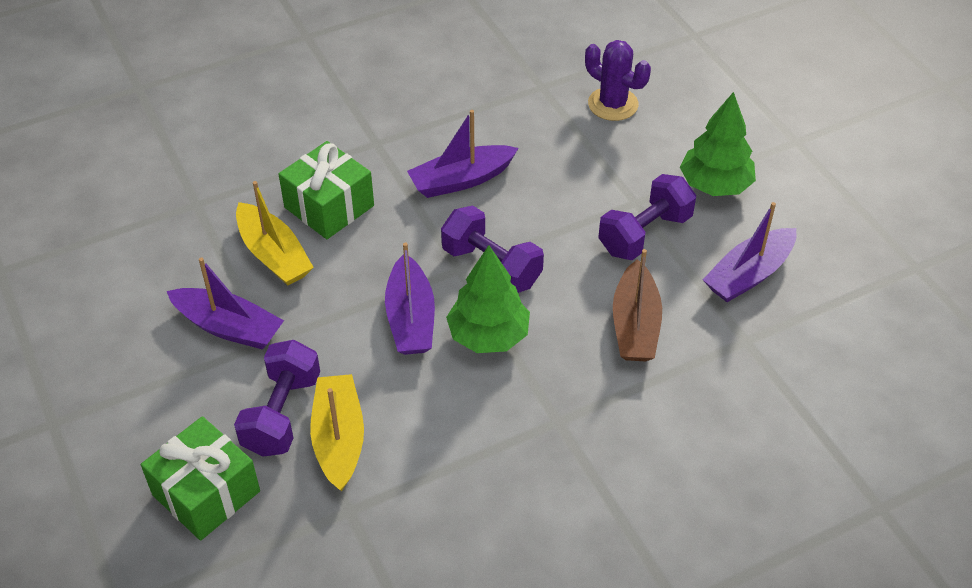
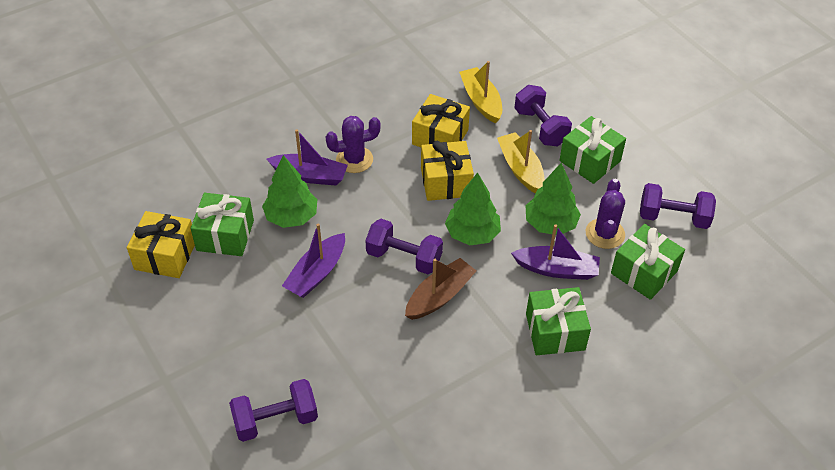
green gift: 2 -> 4
green tree: 2 -> 3
purple boat: 4 -> 3
purple cactus: 1 -> 2
purple dumbbell: 3 -> 4
yellow gift: 0 -> 3

